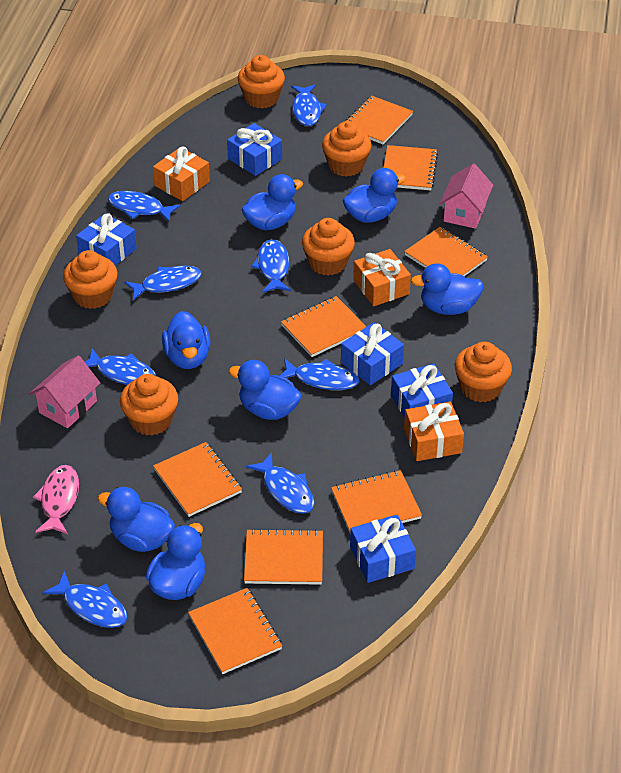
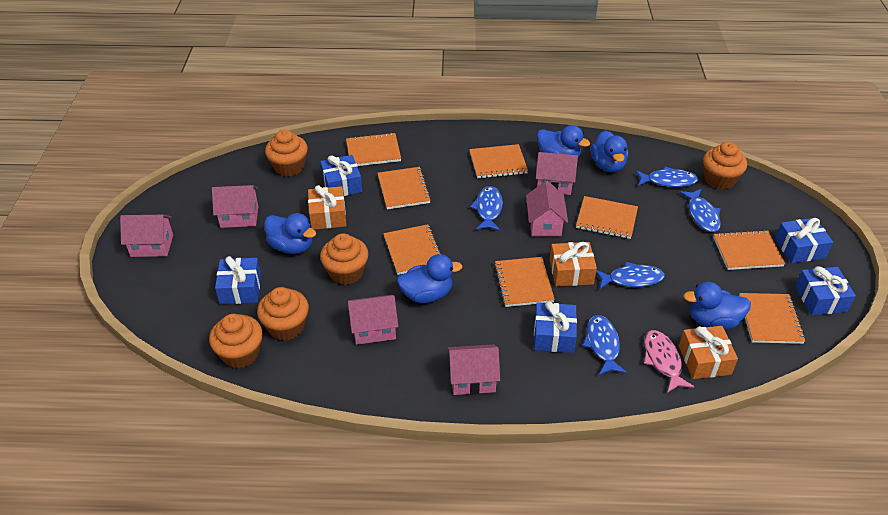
blue duck: 7 -> 5
blue fish: 8 -> 5
orange cupcake: 6 -> 5
pink house: 2 -> 6

